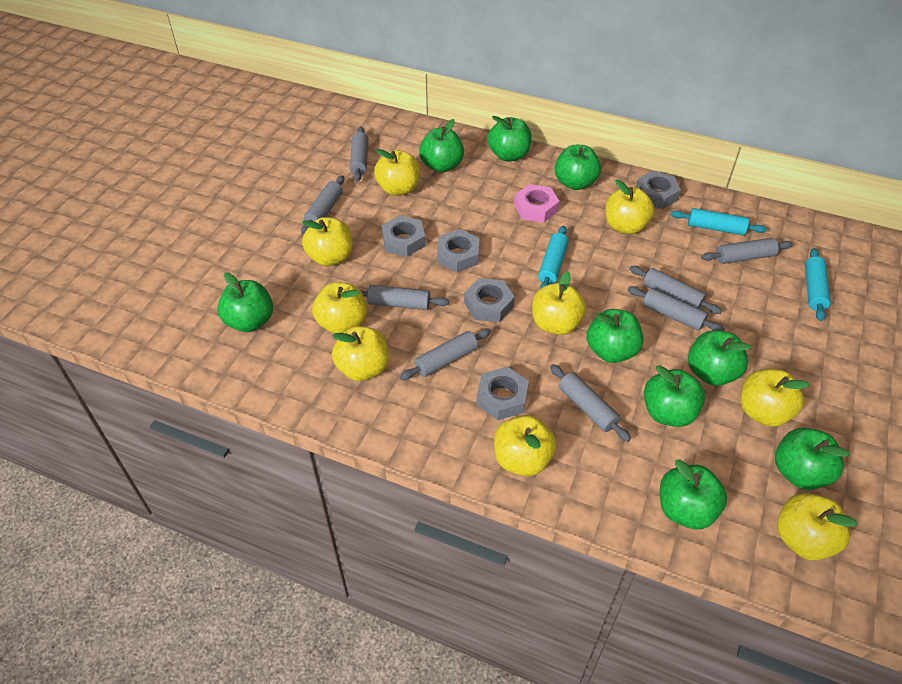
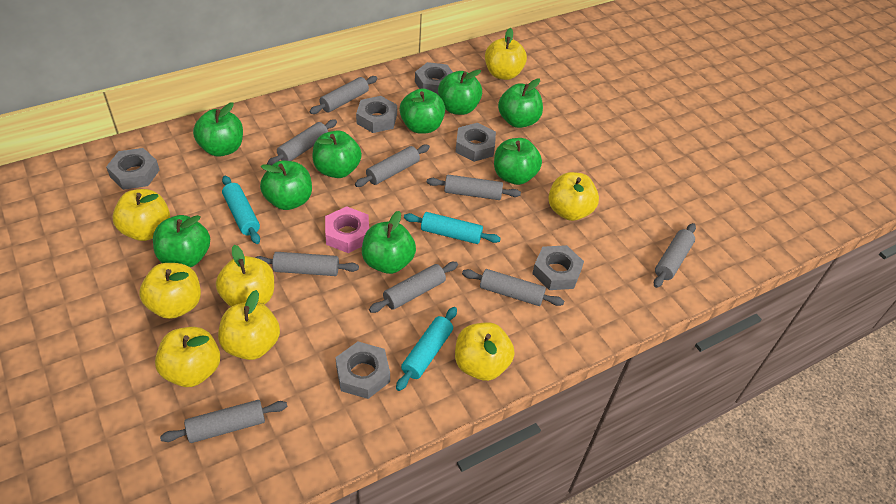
grey nut: 5 -> 6
grey rolling pin: 8 -> 9
yellow apple: 9 -> 8

